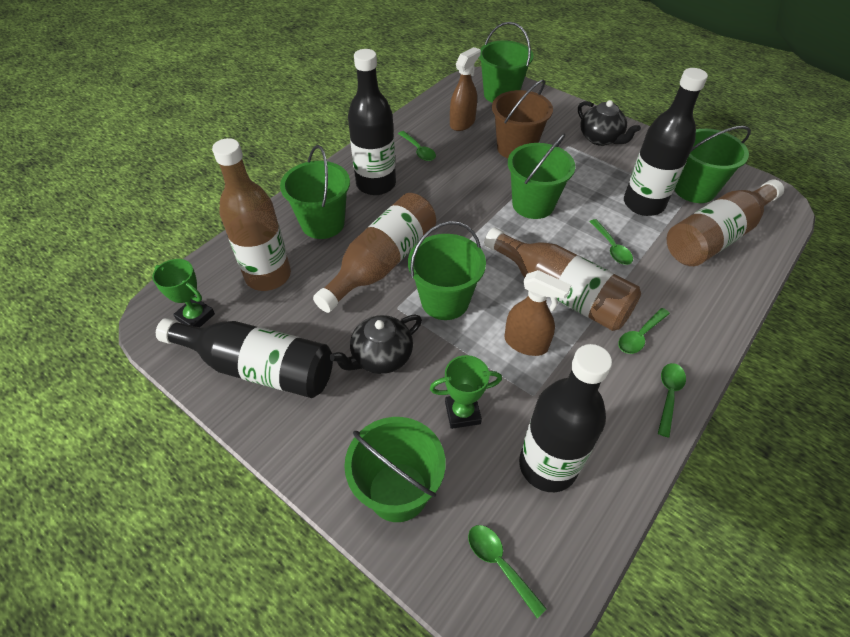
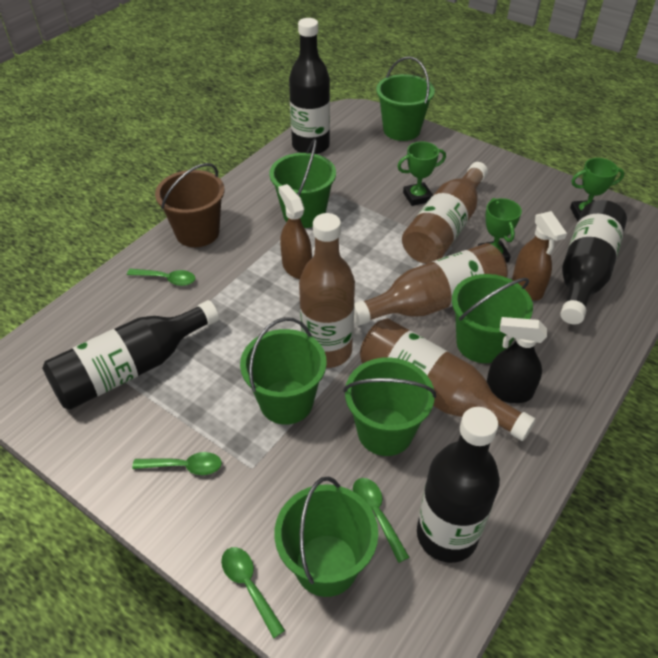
black spray bottle: 0 -> 1
black teapot: 2 -> 0
green spoon: 5 -> 4
green trophy: 2 -> 3

